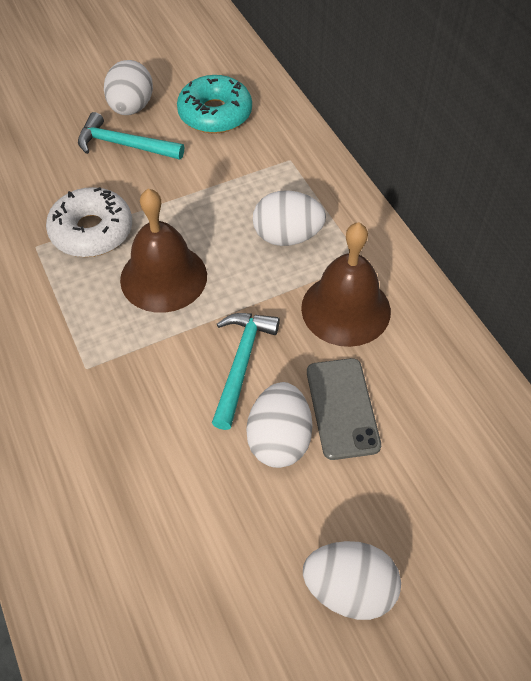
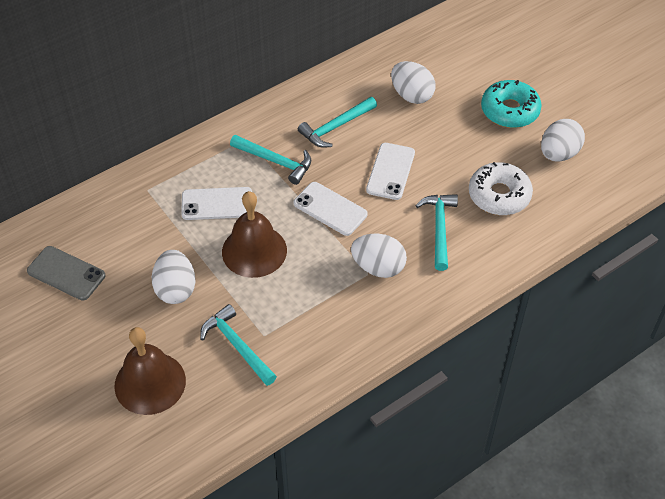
turquoise hammer: 2 -> 4
white phone: 0 -> 3

